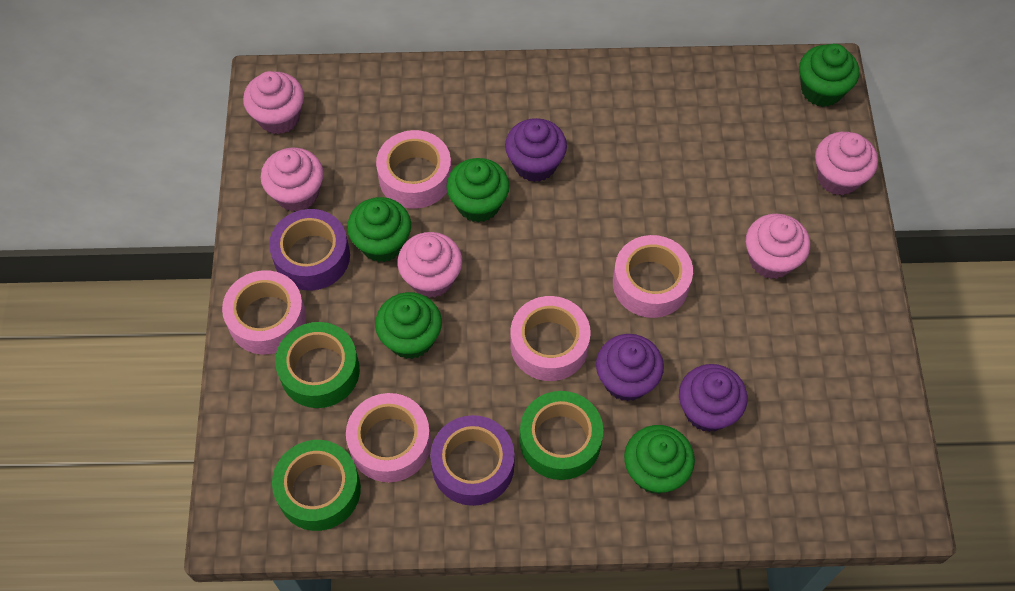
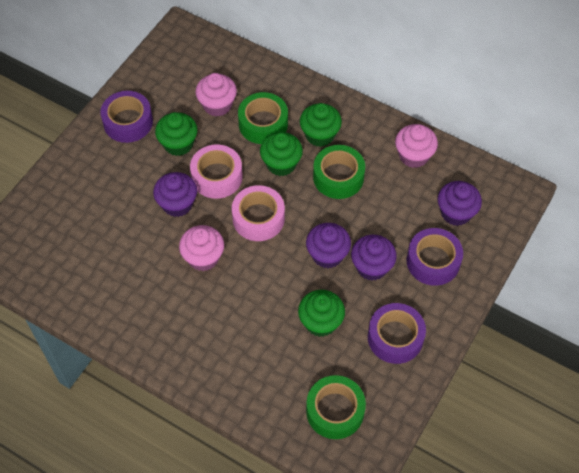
green cupcake: 5 -> 4
pink cupcake: 5 -> 3
pink tape: 5 -> 2
purple cupcake: 3 -> 4
purple tape: 2 -> 3

